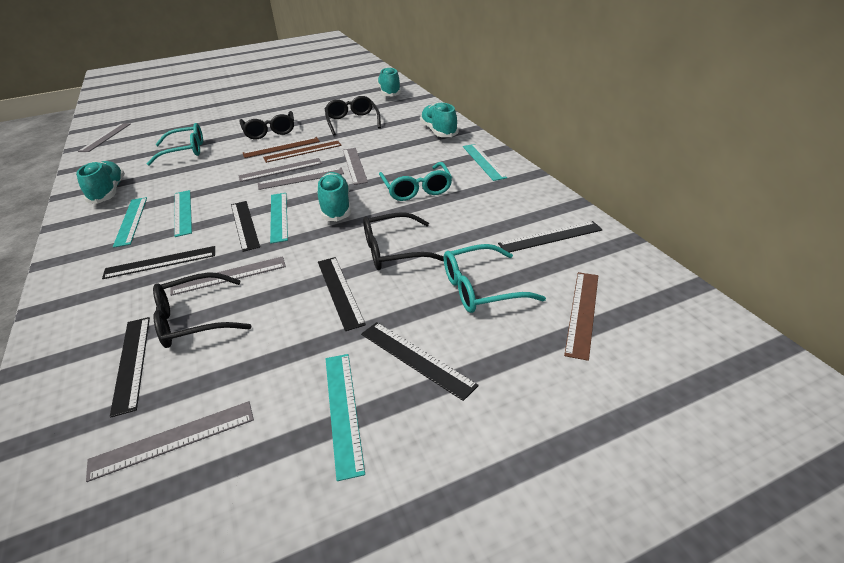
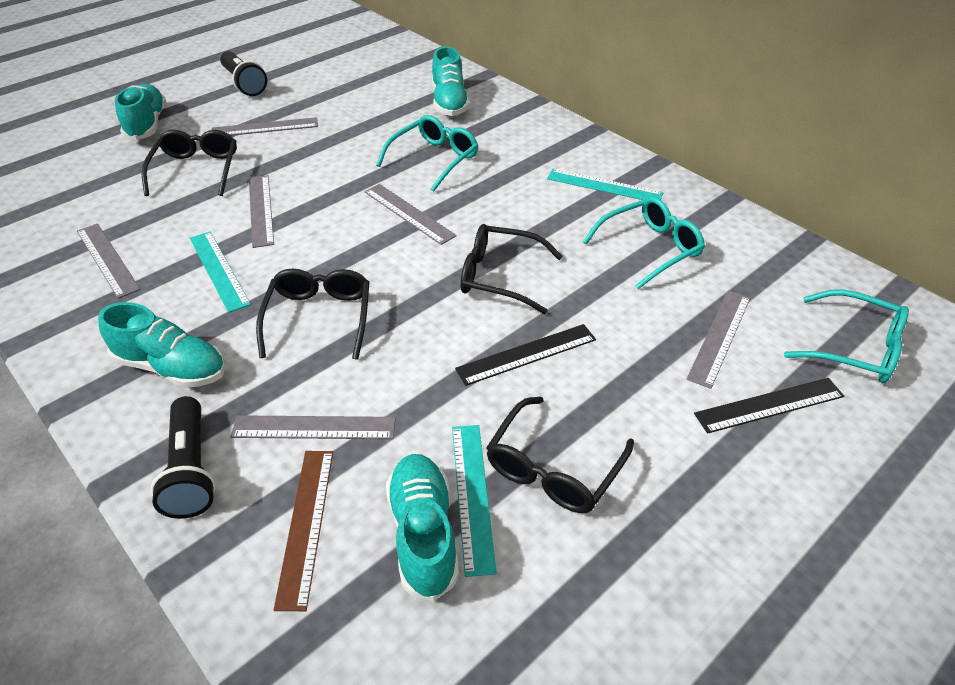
black flashlight: 0 -> 2
black ruler: 6 -> 2
brown ruler: 3 -> 1
turquoise ruler: 5 -> 3

